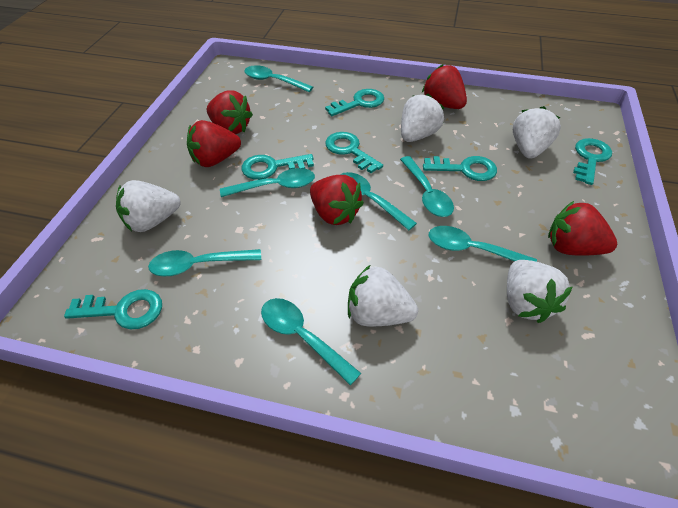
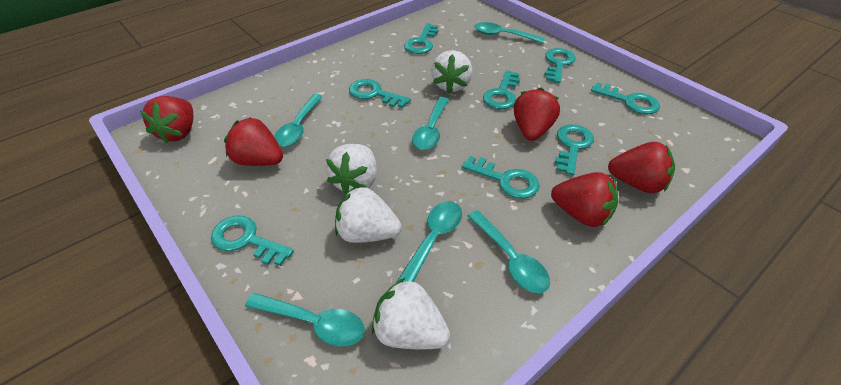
turquoise key: 6 -> 8
turquoise spoon: 7 -> 6
white strawberry: 5 -> 4

